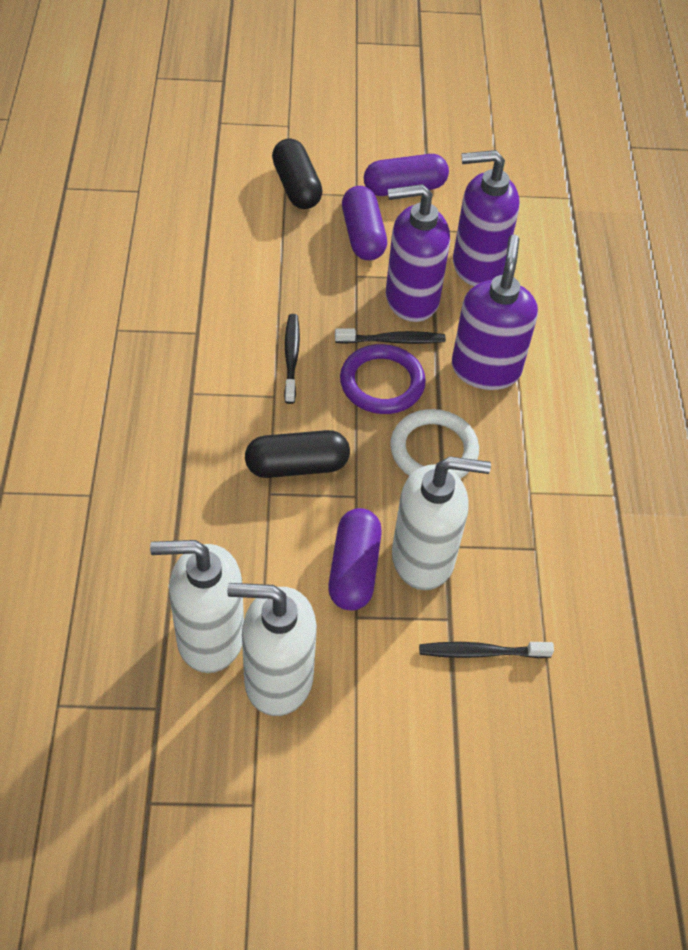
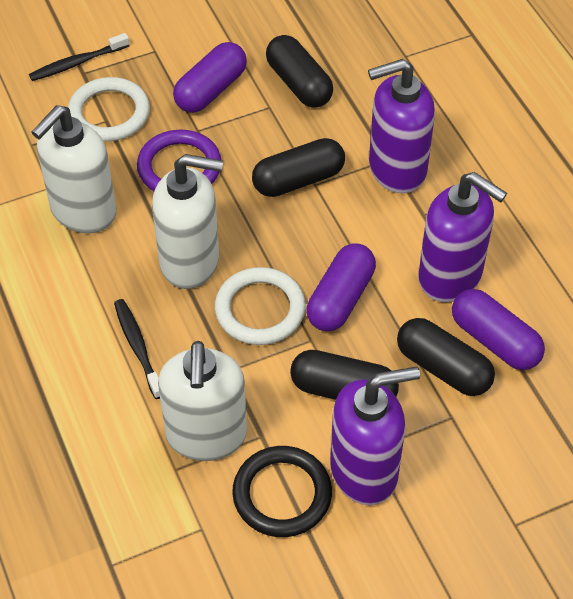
black capsule: 2 -> 4
black ring: 0 -> 1
black toothbrush: 3 -> 2
white ring: 1 -> 2

